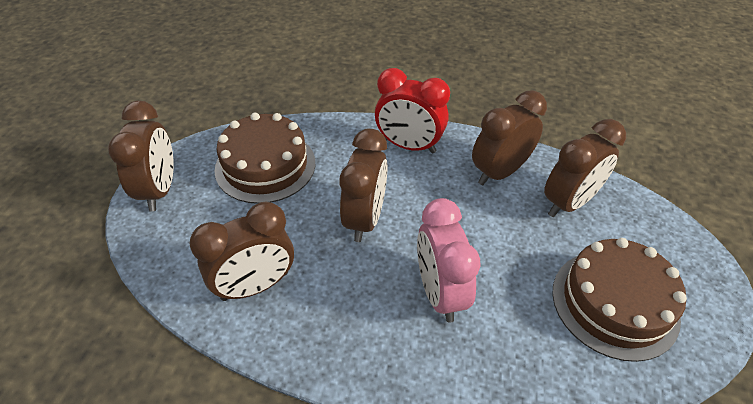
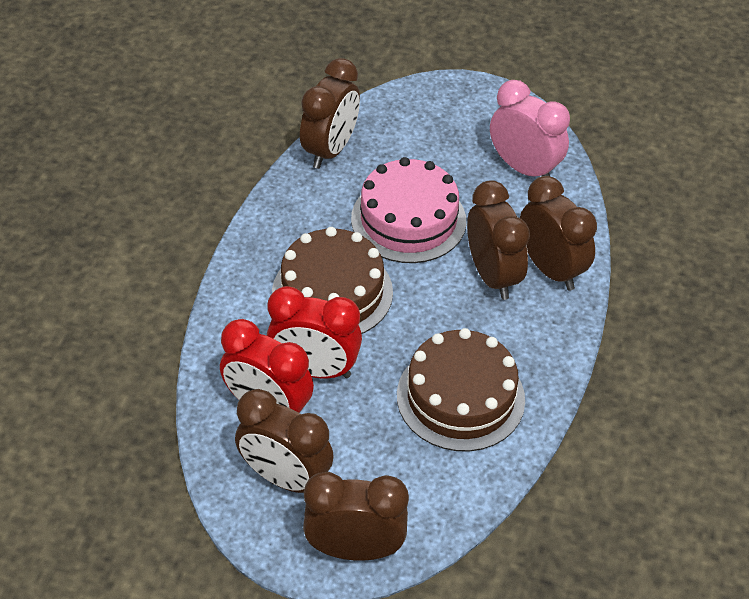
pink cake: 0 -> 1
red clock: 1 -> 2

